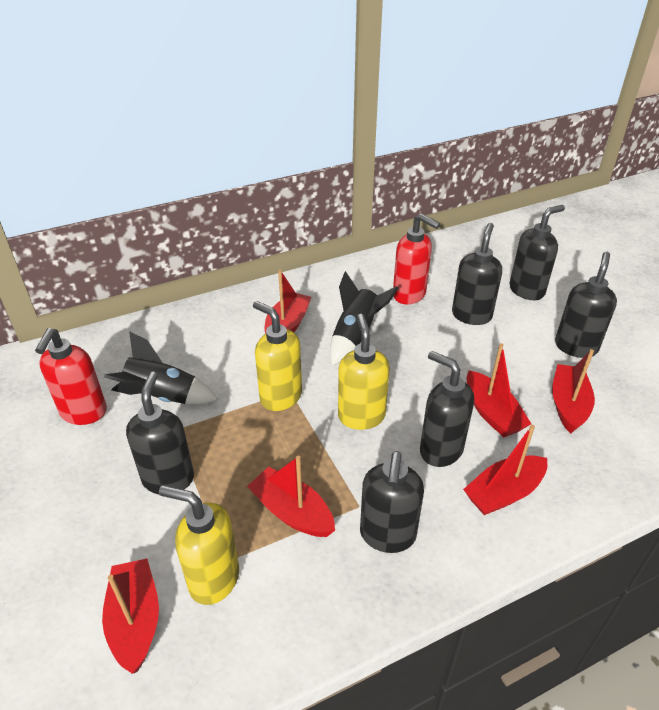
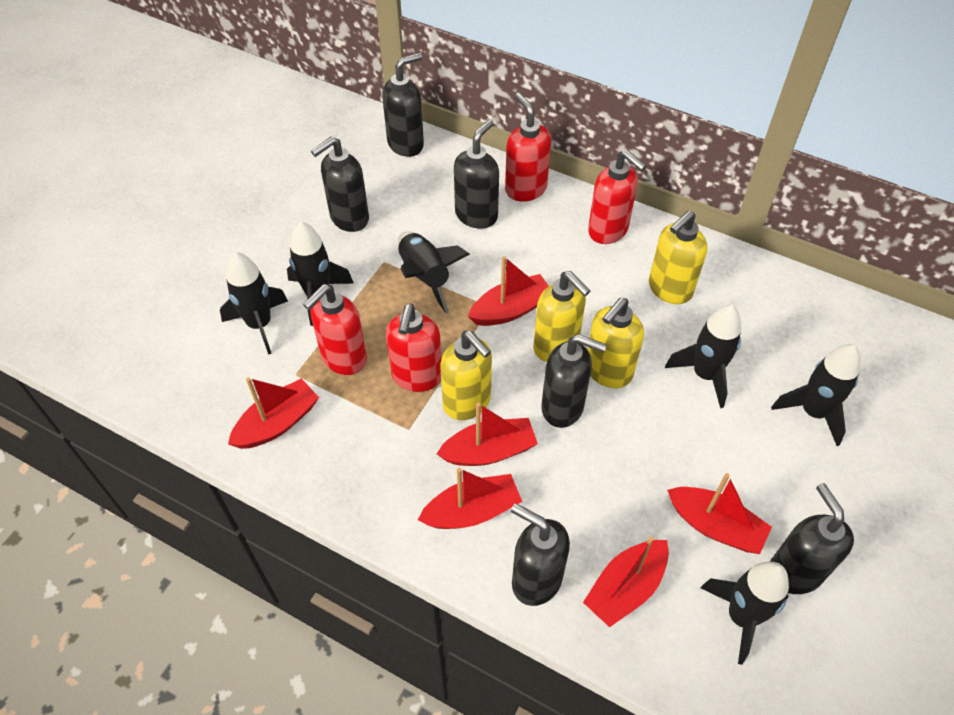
black rocket: 2 -> 6
red soap dispenser: 2 -> 4
yellow soap dispenser: 3 -> 4

